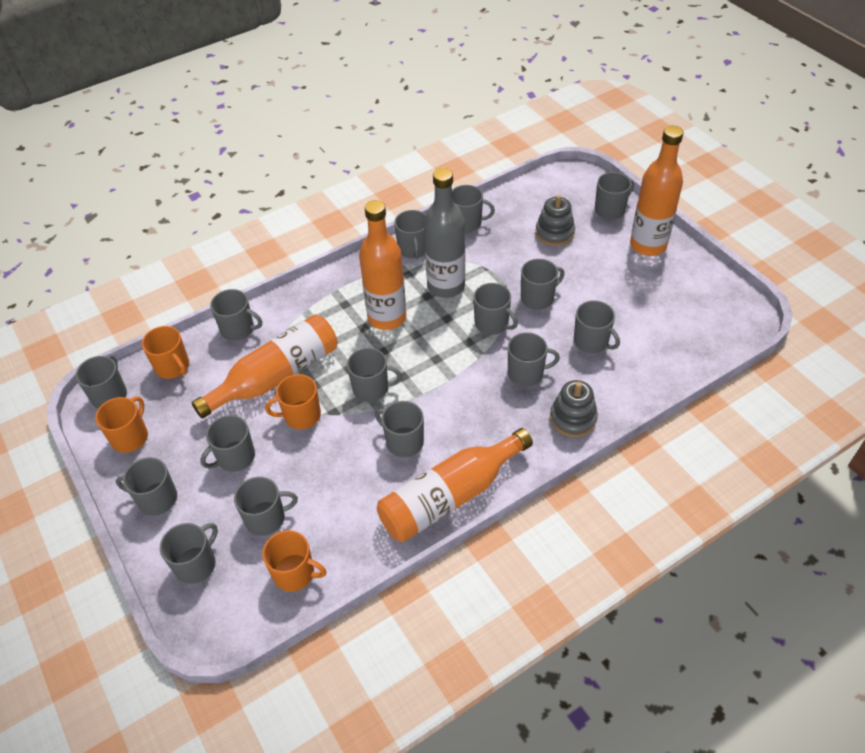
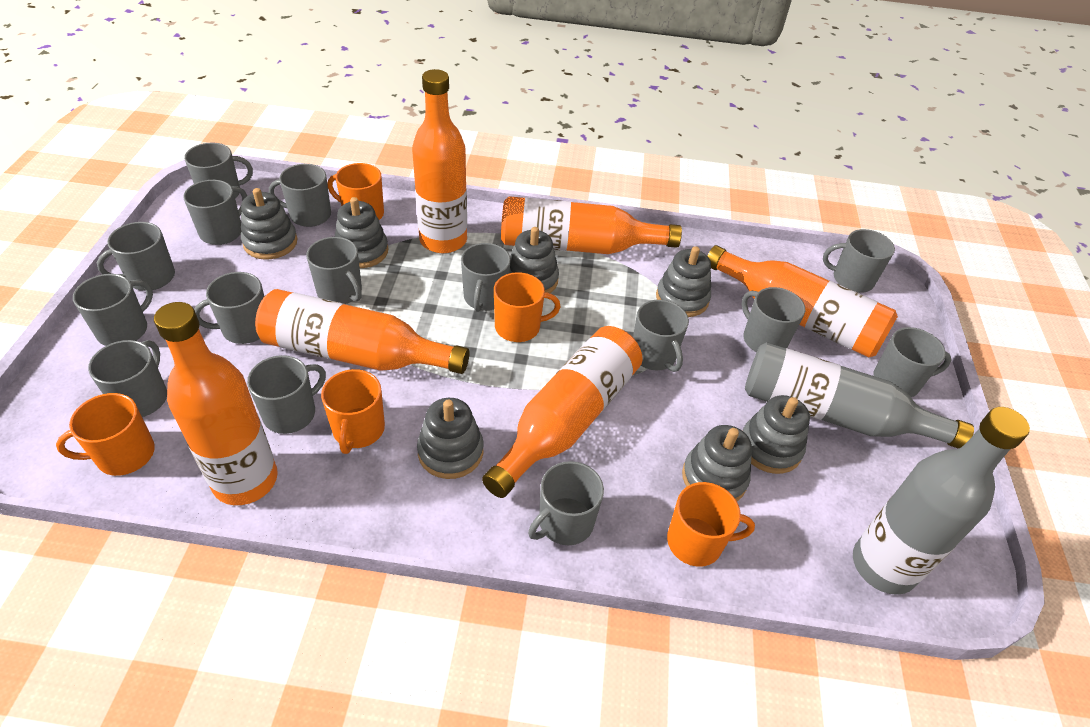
grey bottle: 1 -> 2
grey stacking toy: 2 -> 7
orange bottle: 4 -> 6
orange mug: 4 -> 5

